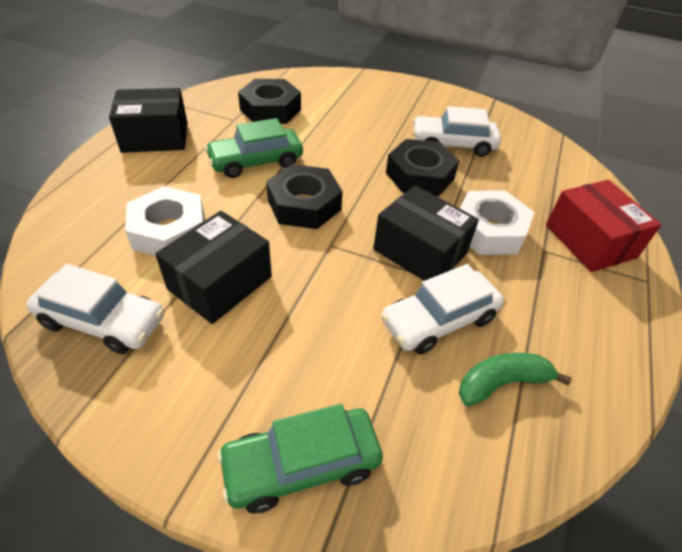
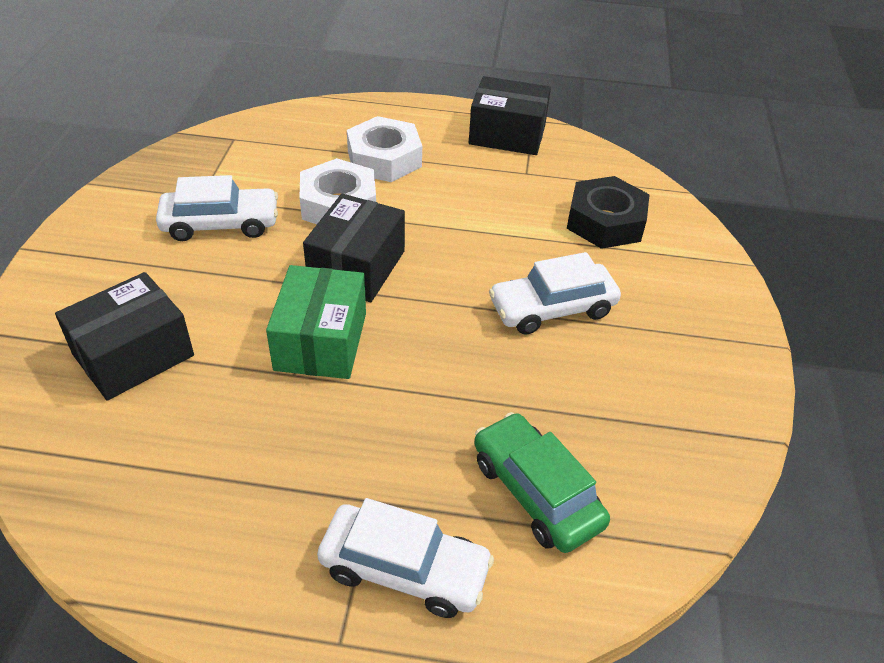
black nut: 3 -> 1
green banana: 1 -> 0
green box: 0 -> 1
green car: 2 -> 1
red box: 1 -> 0

